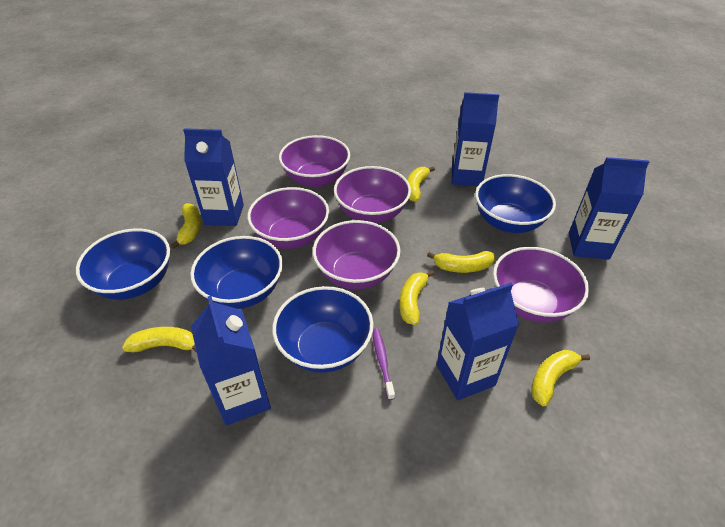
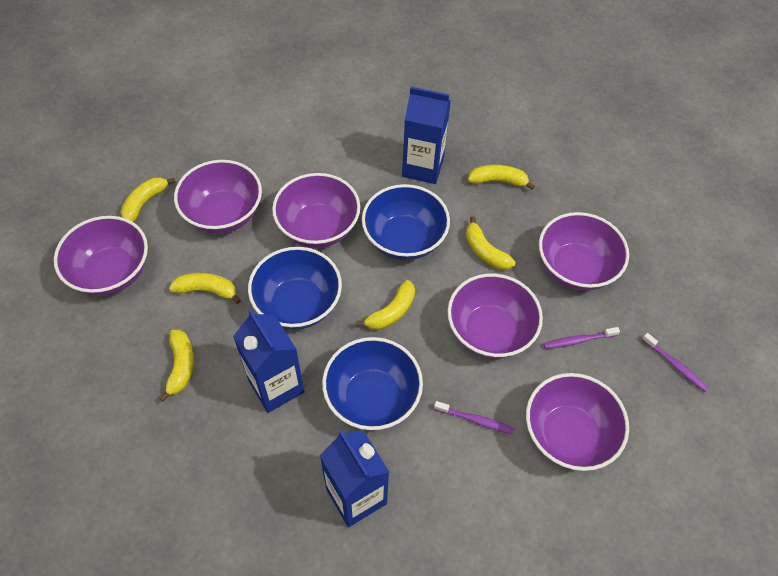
blue bowl: 4 -> 3
blue carton: 5 -> 3
purple bowl: 5 -> 6
purple toothbrush: 1 -> 3

